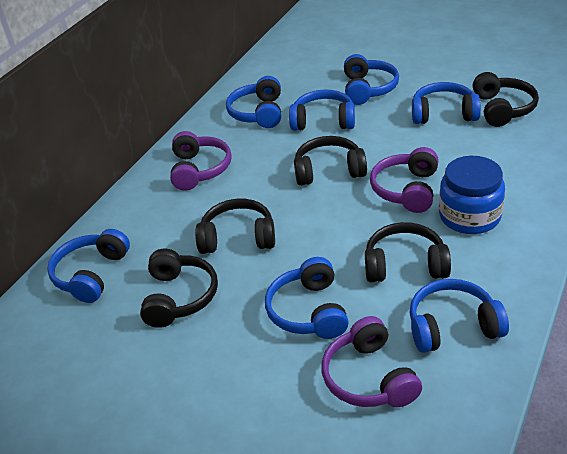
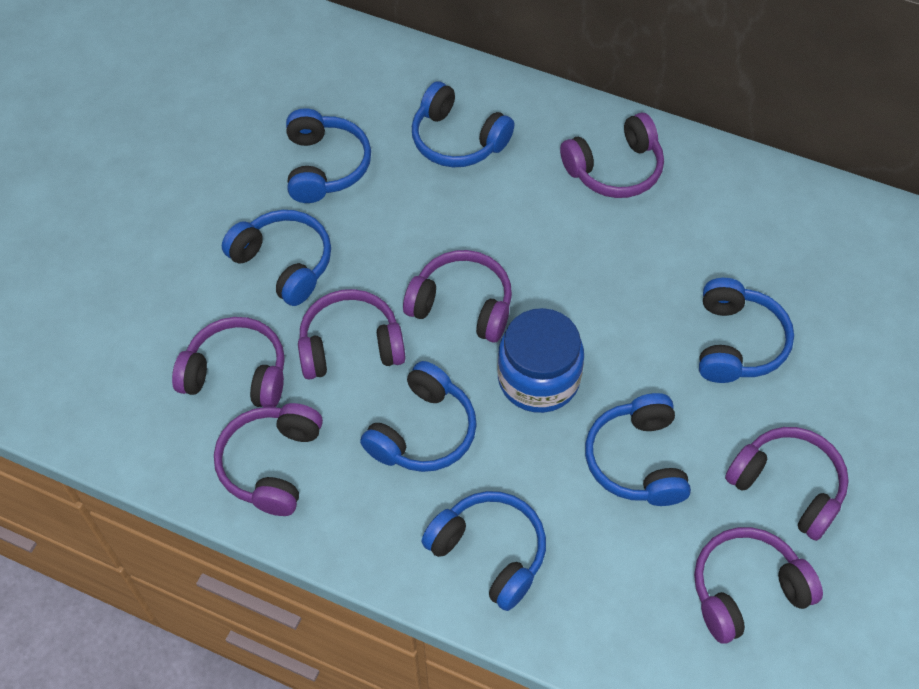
black headphones: 5 -> 0
purple headphones: 3 -> 7

